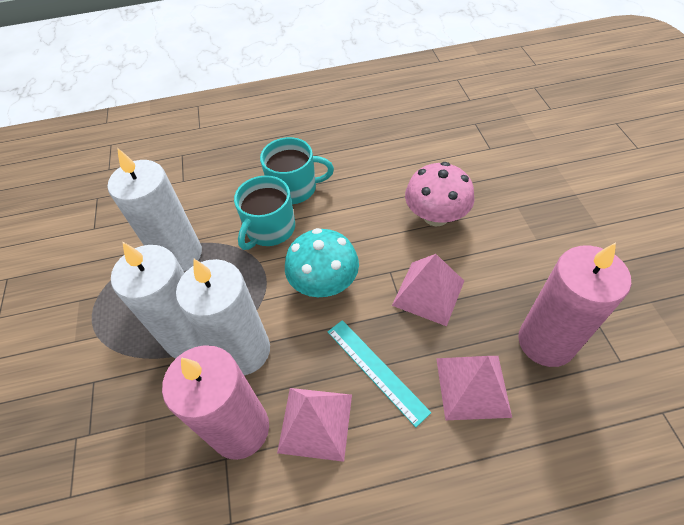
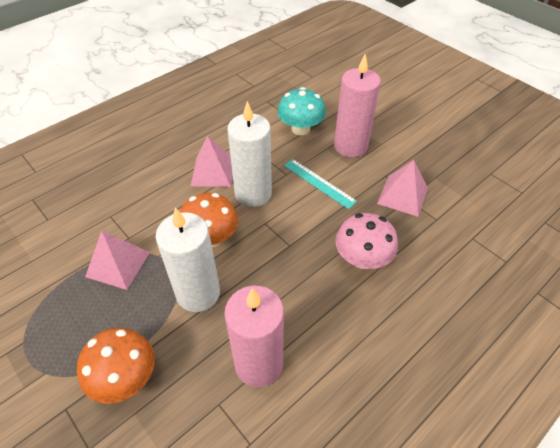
orange mushroom: 0 -> 2
turquoise mug: 2 -> 0
white candle: 3 -> 2

